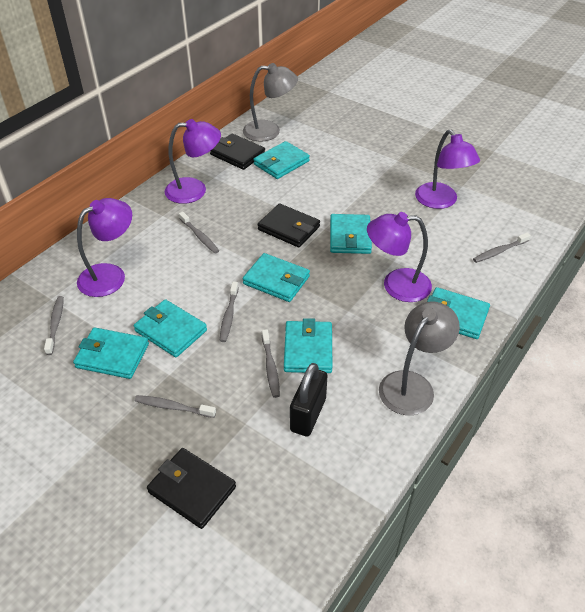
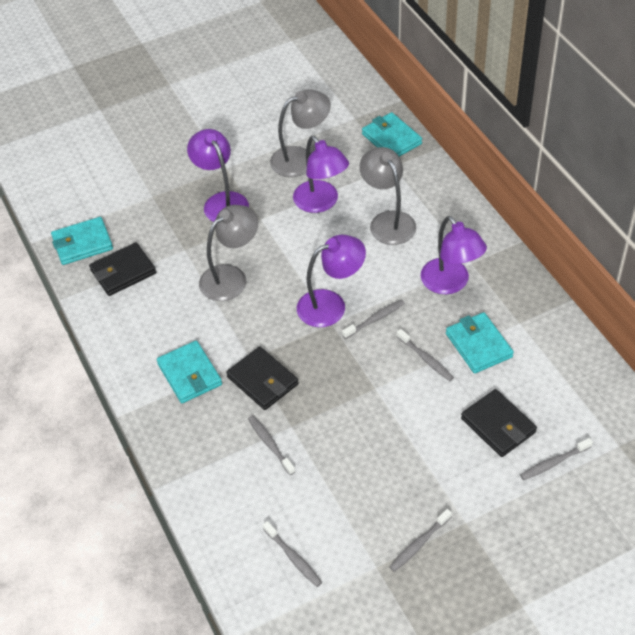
black padlock: 1 -> 0
grey lamp: 2 -> 3
turquoise wallet: 7 -> 4

